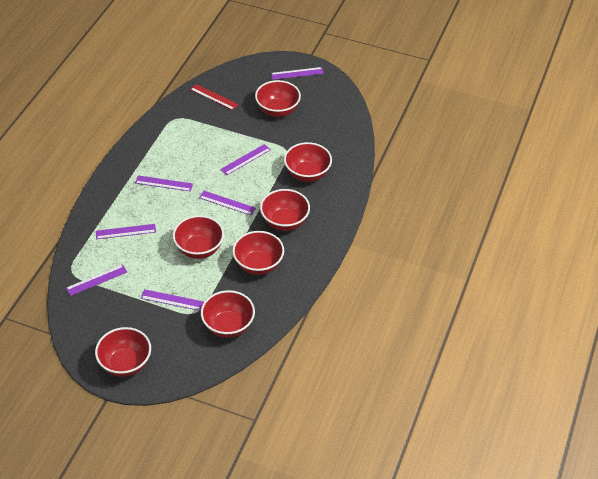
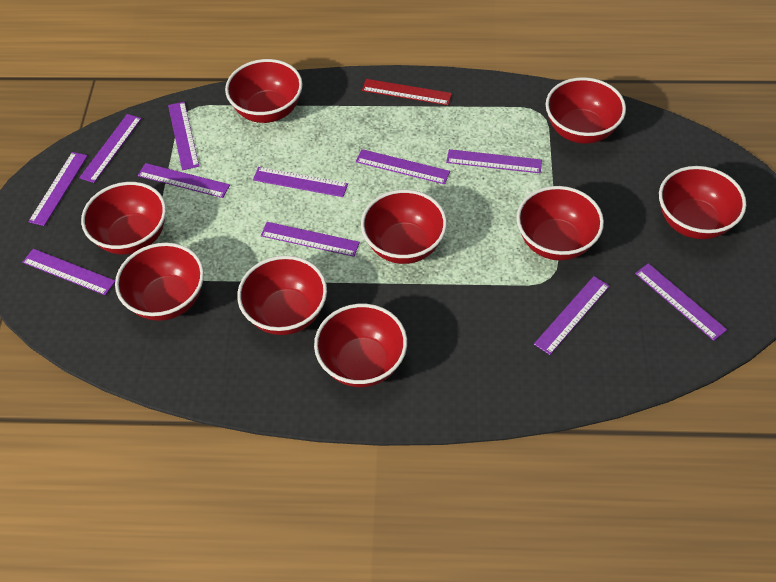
purple ruler: 7 -> 11
red bowl: 7 -> 9

